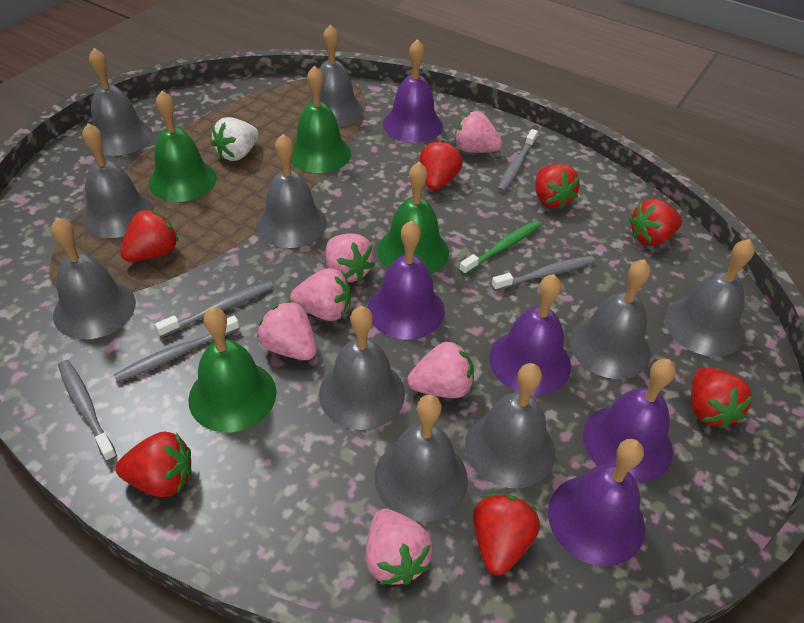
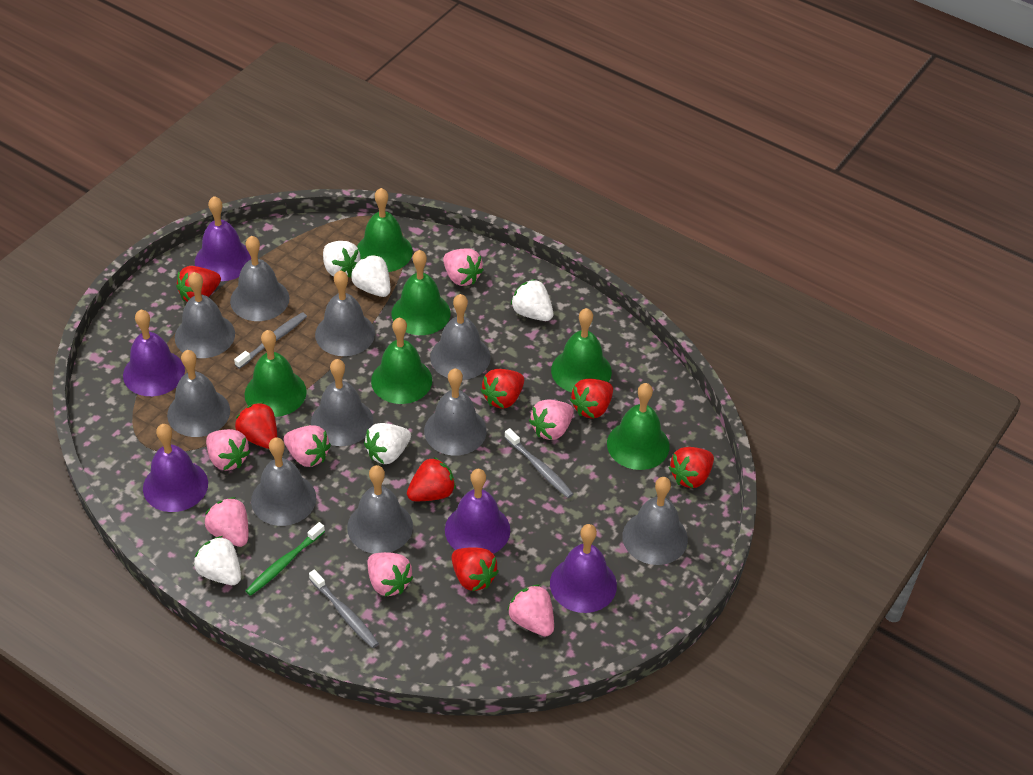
green bell: 4 -> 6
grey toothbrush: 5 -> 3
pink strawberry: 6 -> 7
white strawberry: 1 -> 5

